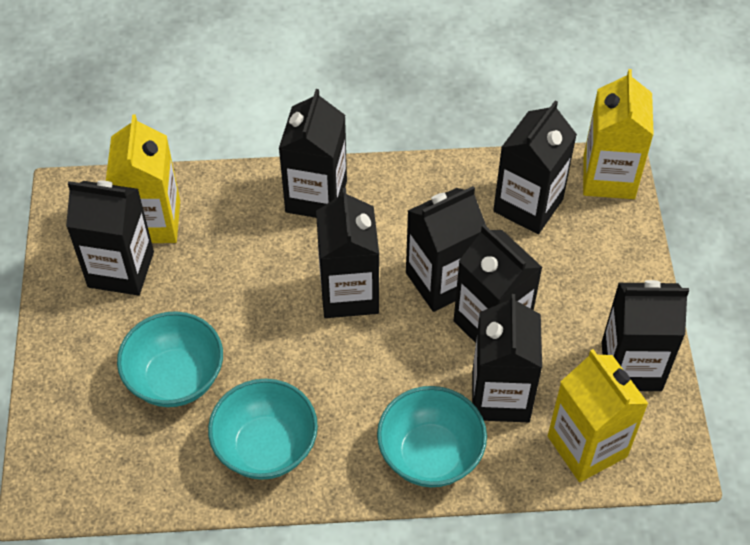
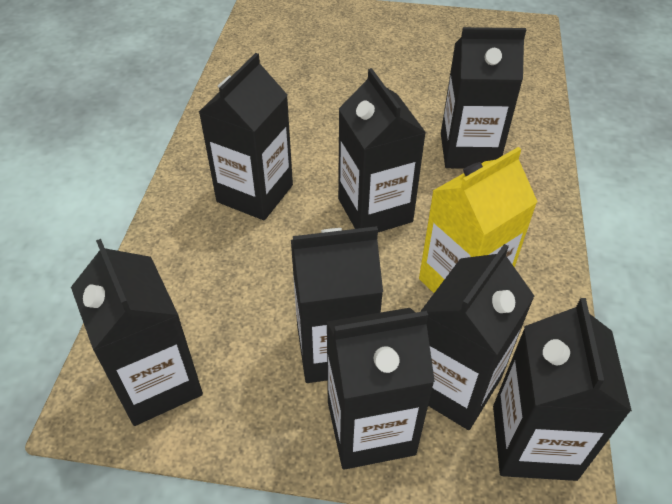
turquoise bowl: 3 -> 0
yellow carton: 3 -> 1

